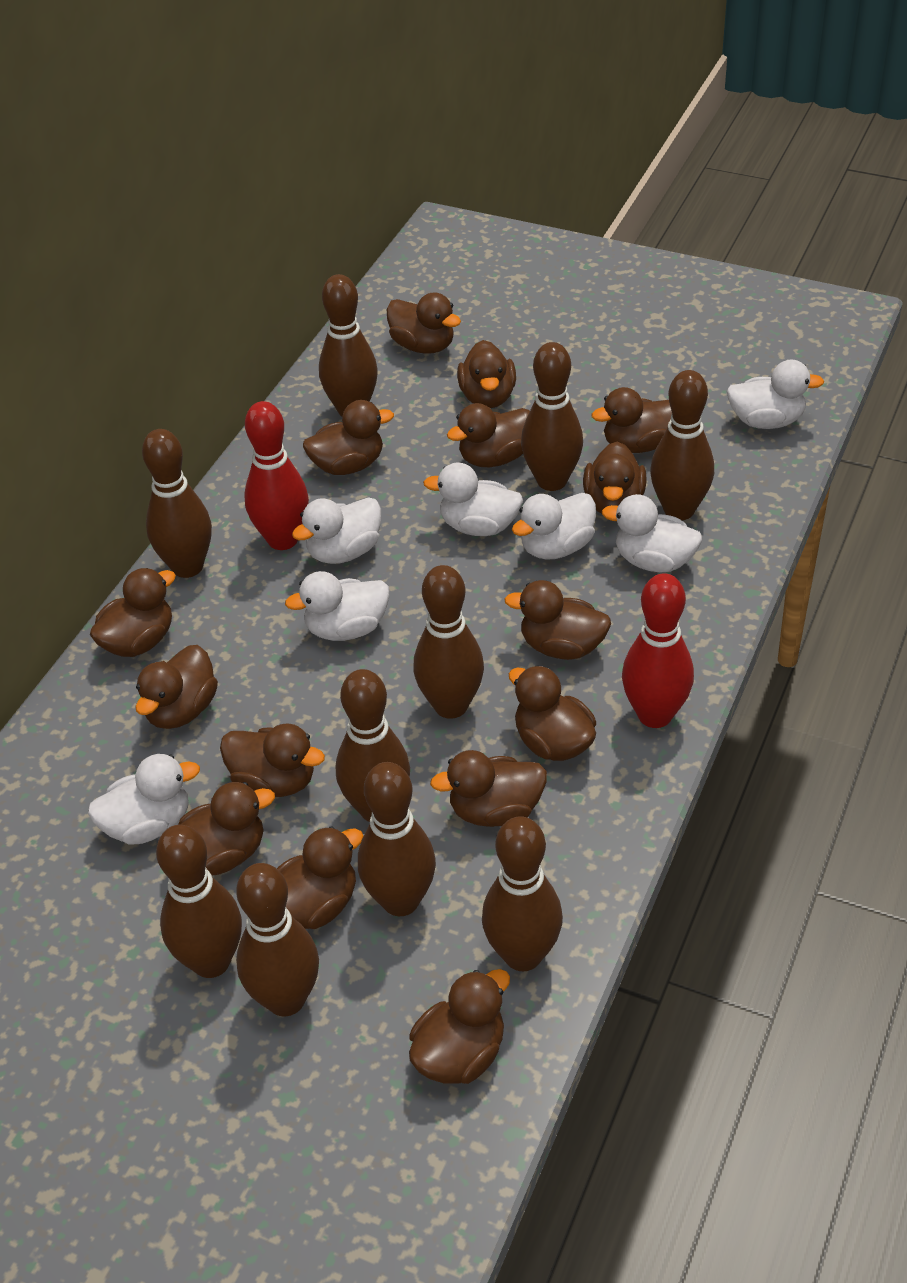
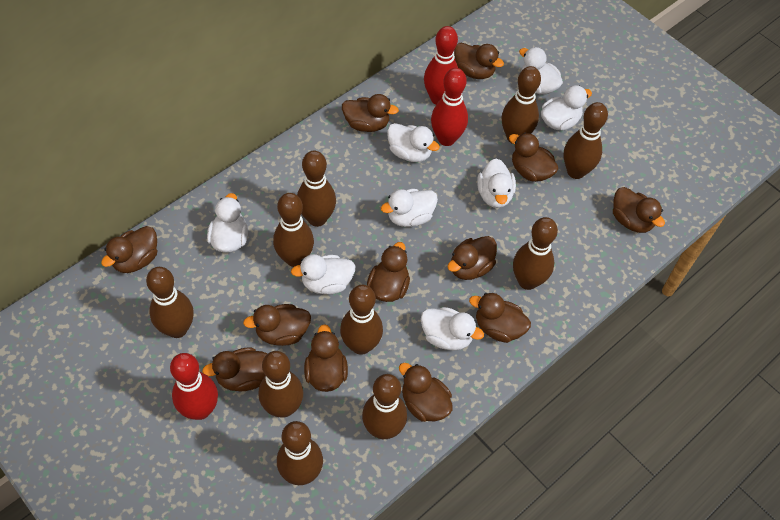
brown duck: 15 -> 12
red bowling pin: 2 -> 3
white duck: 7 -> 8

